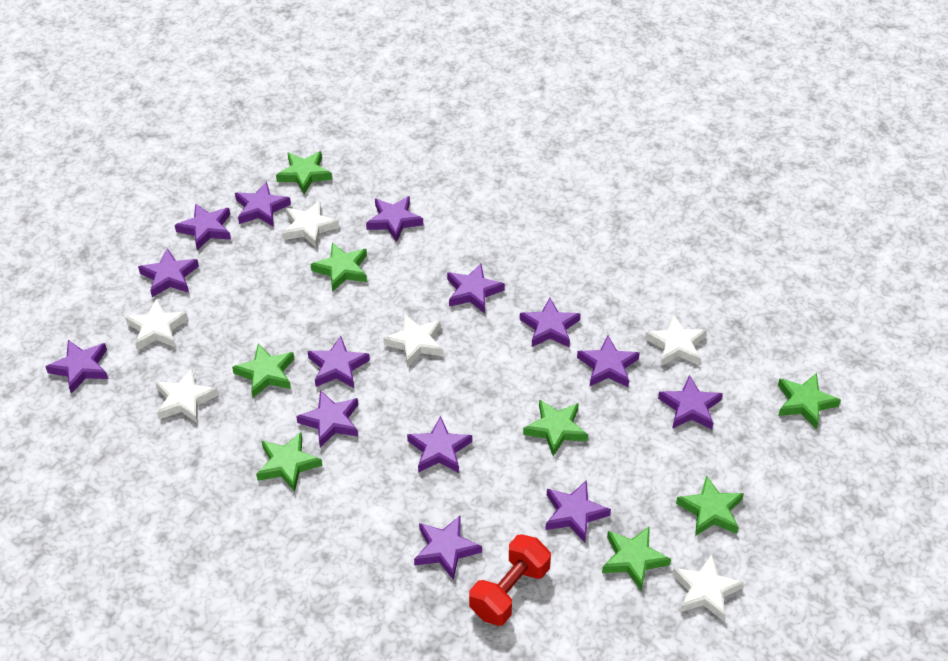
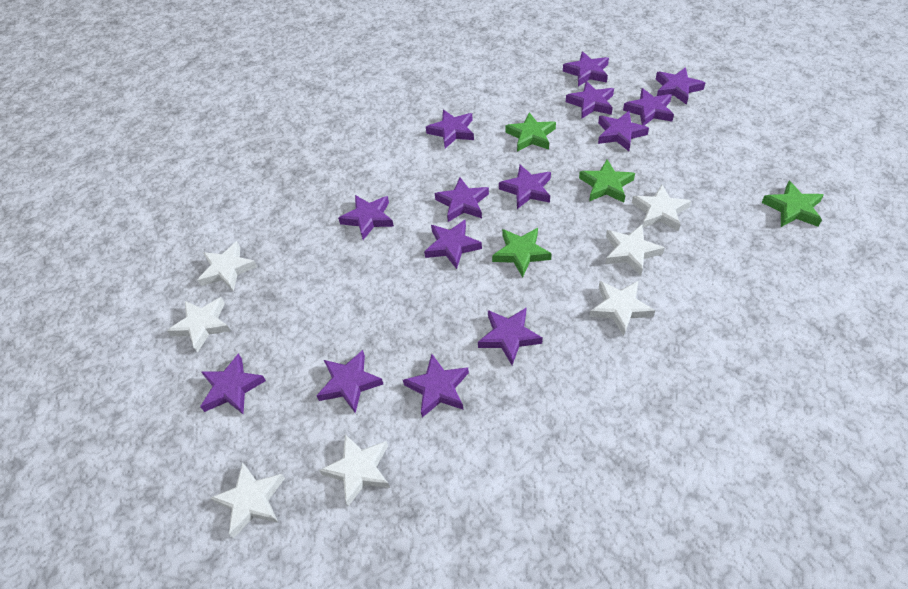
green star: 8 -> 4
red dumbbell: 1 -> 0
white star: 6 -> 7

